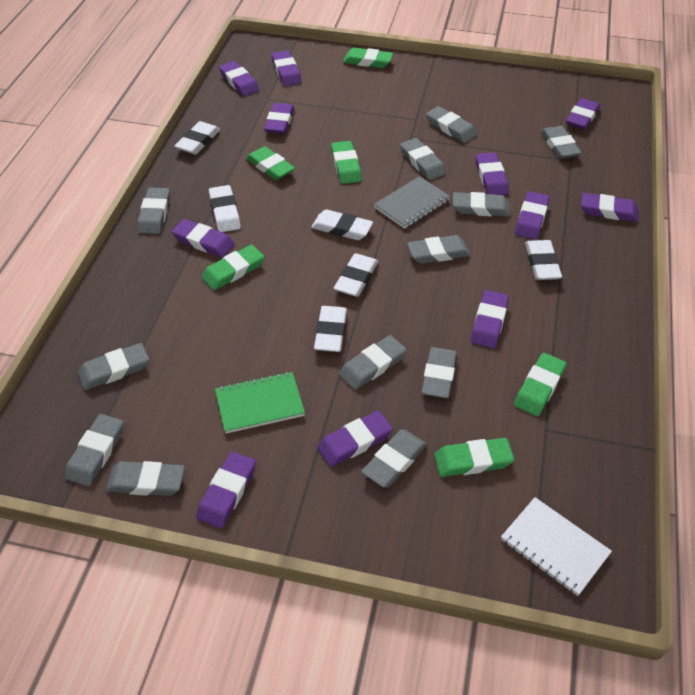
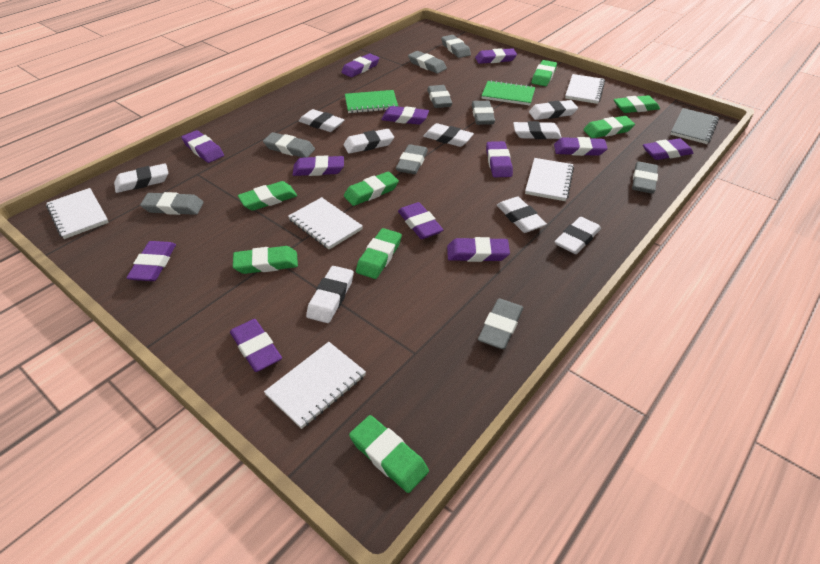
green eraser: 6 -> 8
green notebook: 1 -> 2
grey eraser: 12 -> 9
purple eraser: 11 -> 12
white eraser: 6 -> 9
white notebook: 1 -> 5

